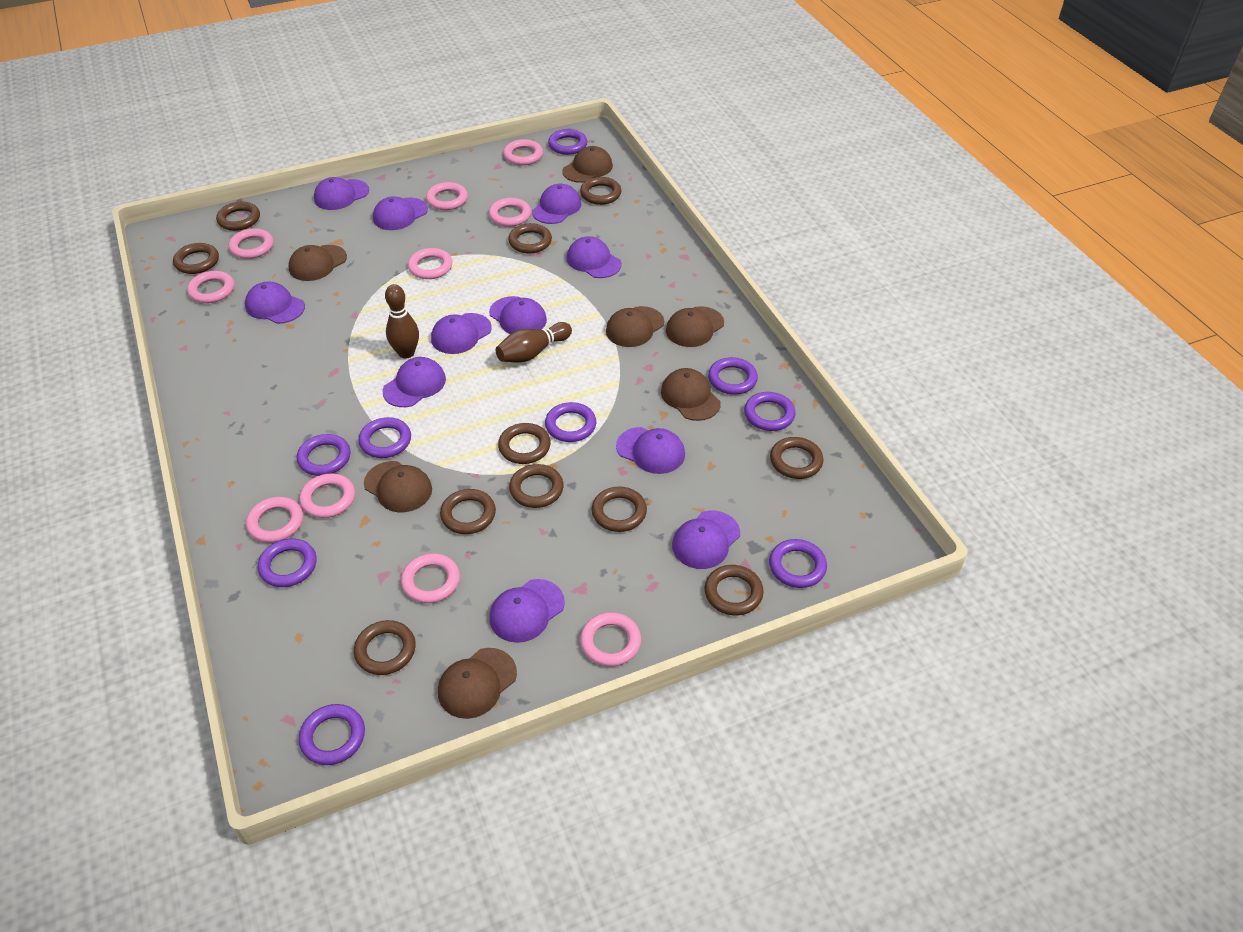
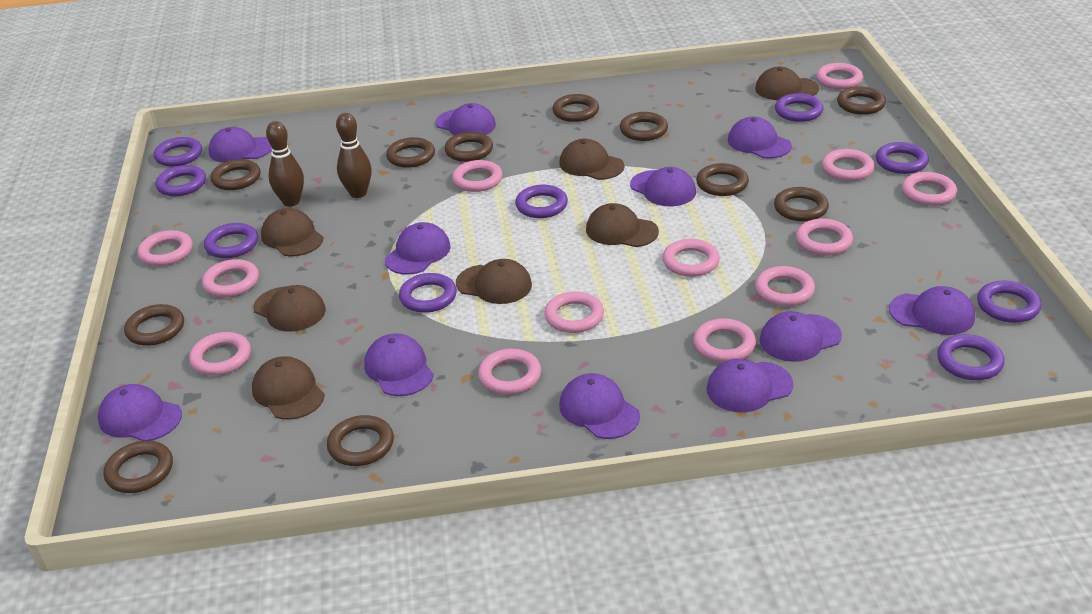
pink ring: 10 -> 13

